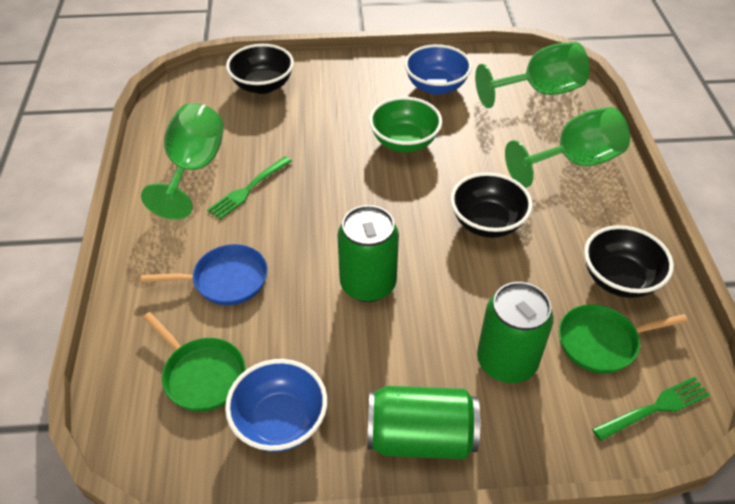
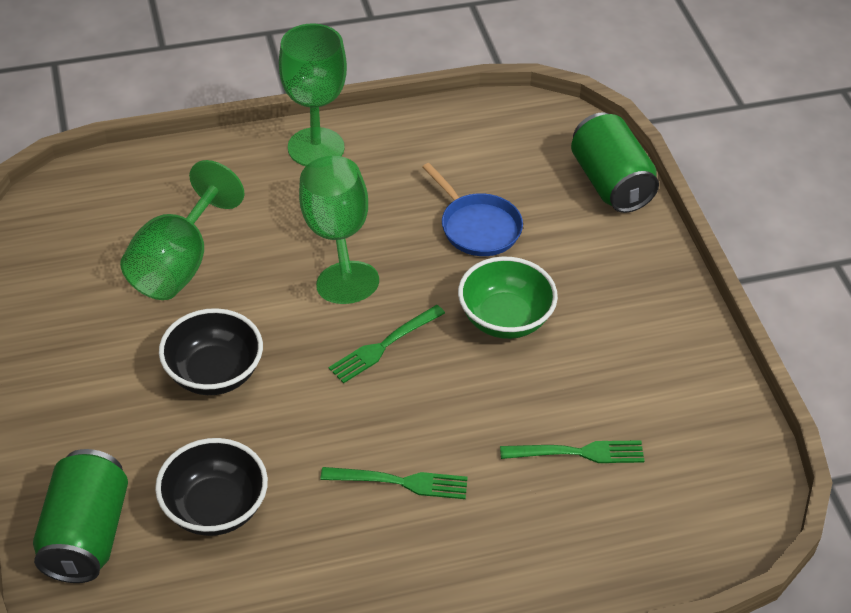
black bowl: 3 -> 2
blue bowl: 2 -> 0
green can: 3 -> 2
green fork: 2 -> 3
green pan: 2 -> 0

